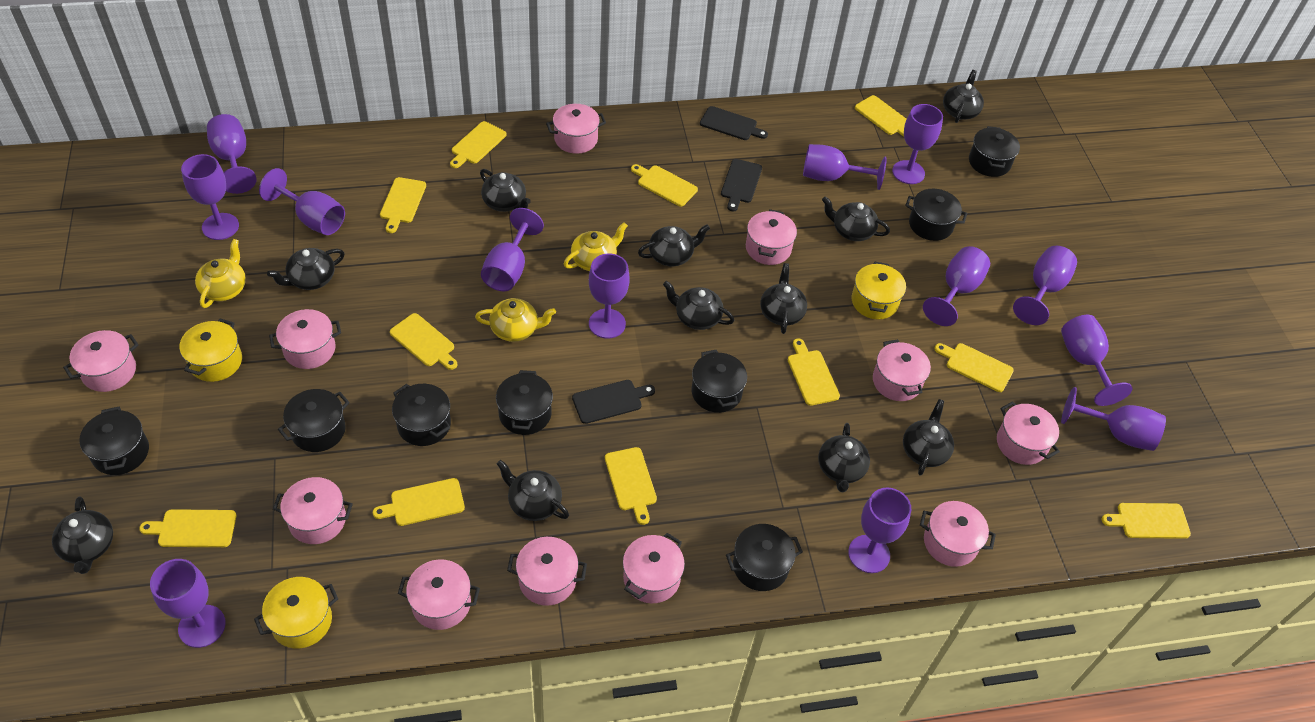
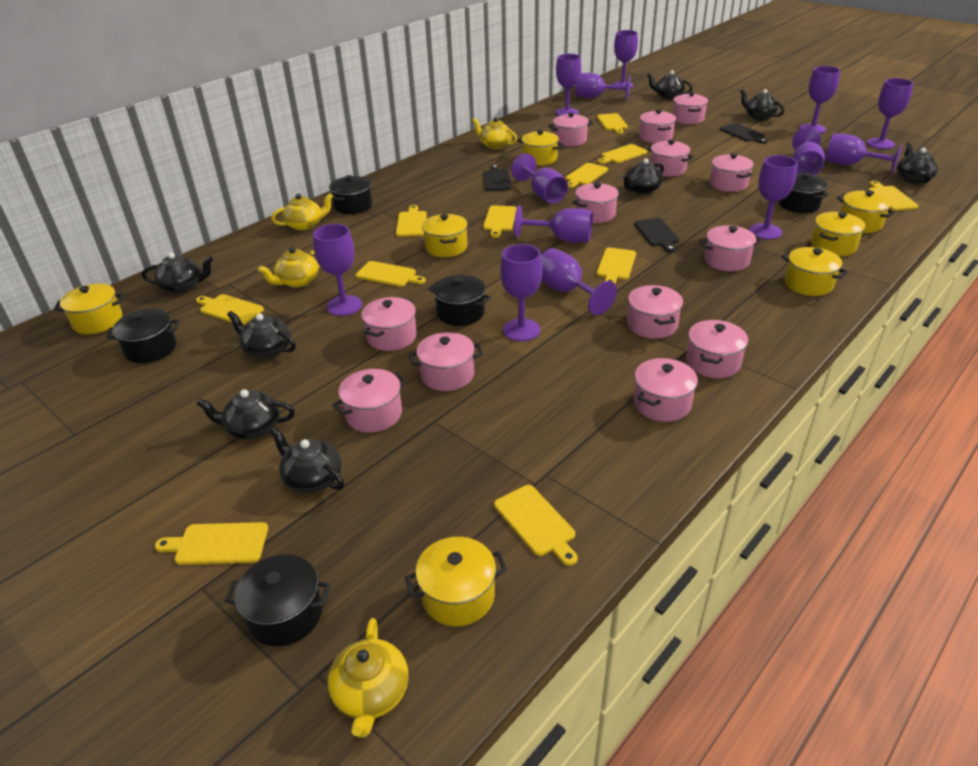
black pot: 8 -> 5
black teapot: 11 -> 8
pink pot: 11 -> 13
yellow pot: 3 -> 7
yellow teapot: 3 -> 4

